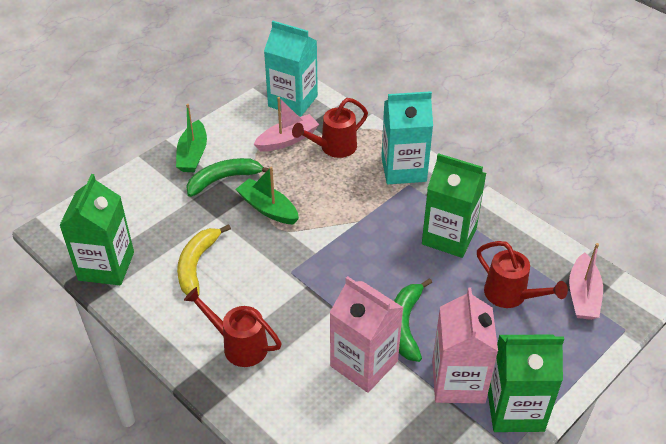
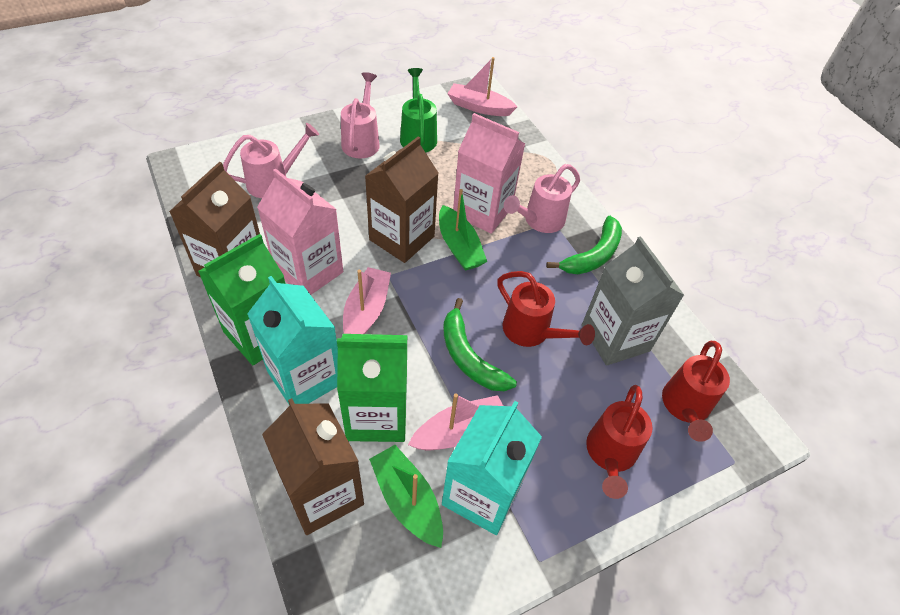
brown carton: 0 -> 3
green carton: 3 -> 2
green watering can: 0 -> 1
grey carton: 0 -> 1
pink boat: 2 -> 3
pink watering can: 0 -> 3
yellow banana: 1 -> 0

